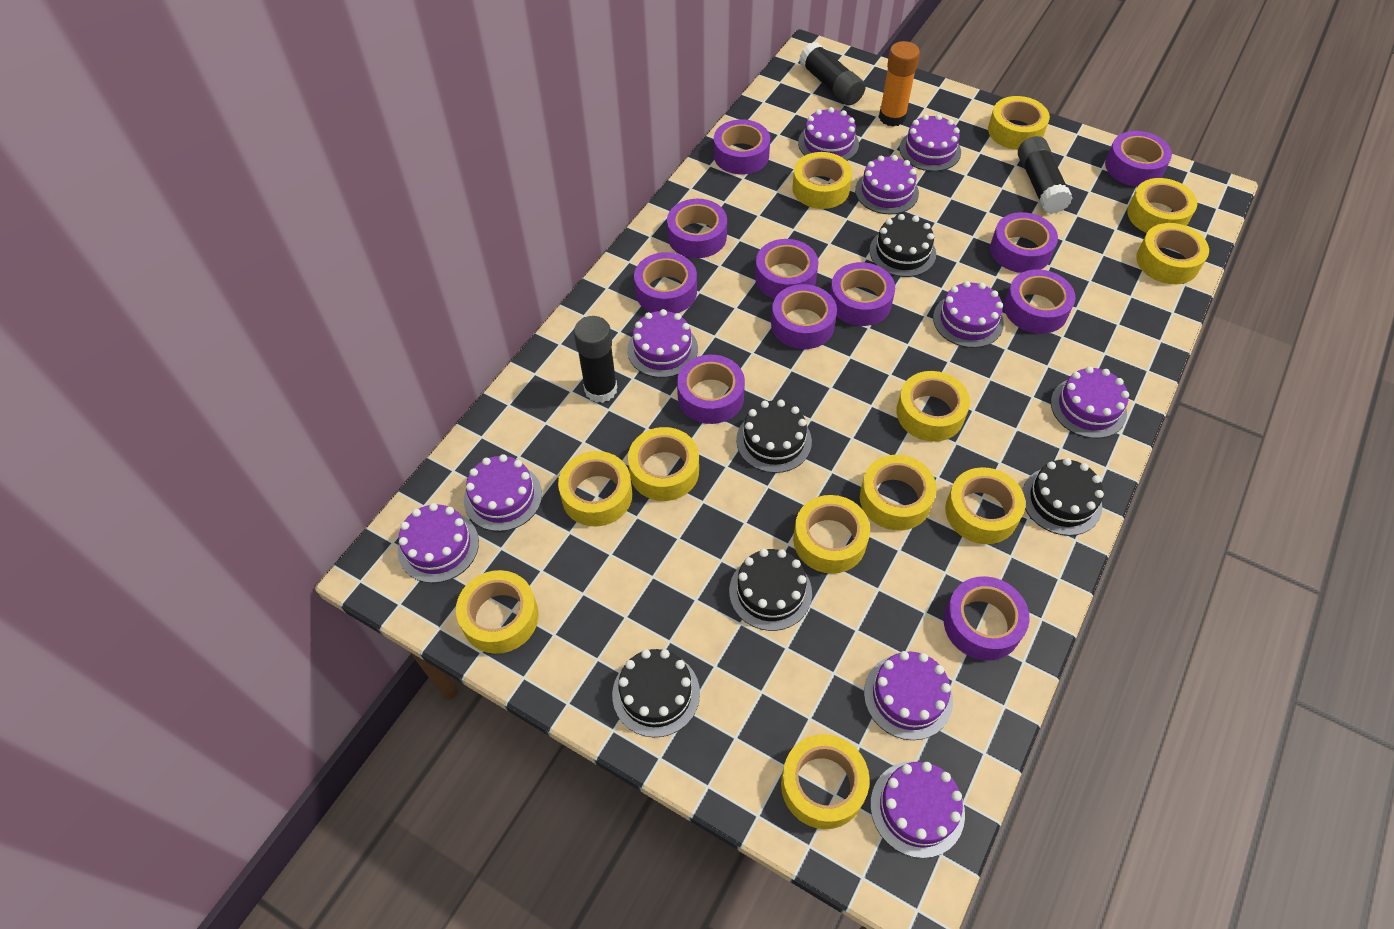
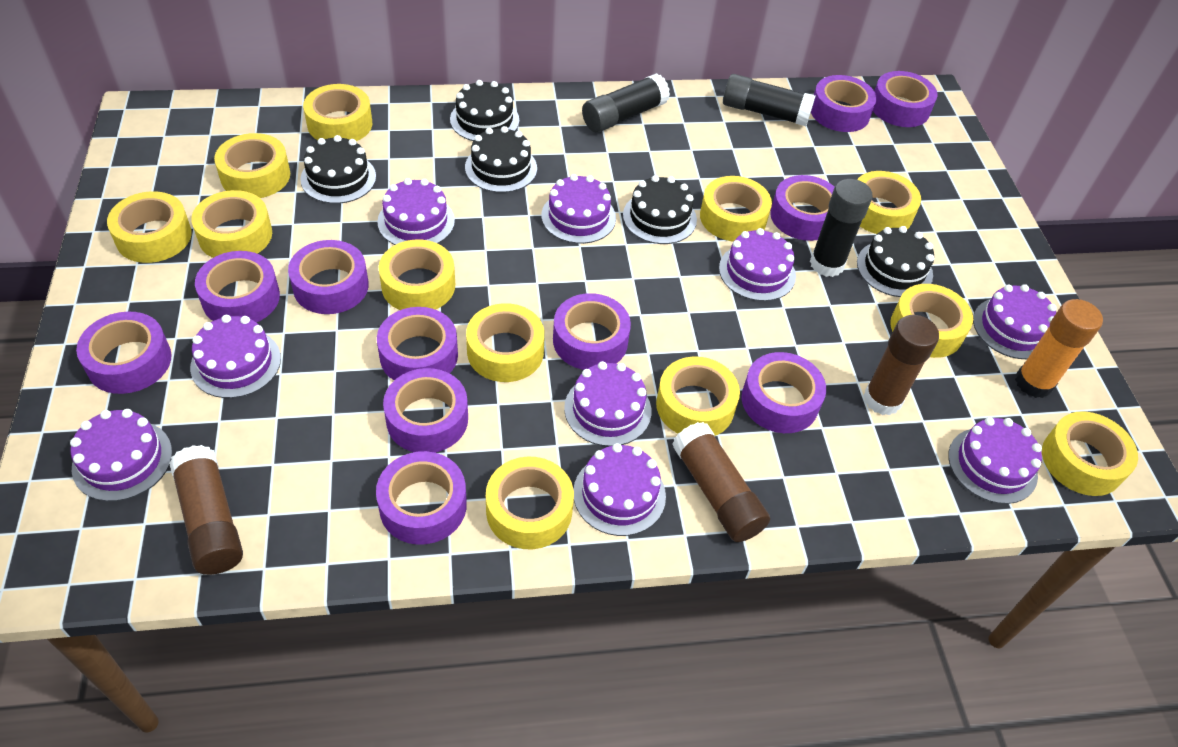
brown glue stick: 0 -> 3
purple cake: 10 -> 9

